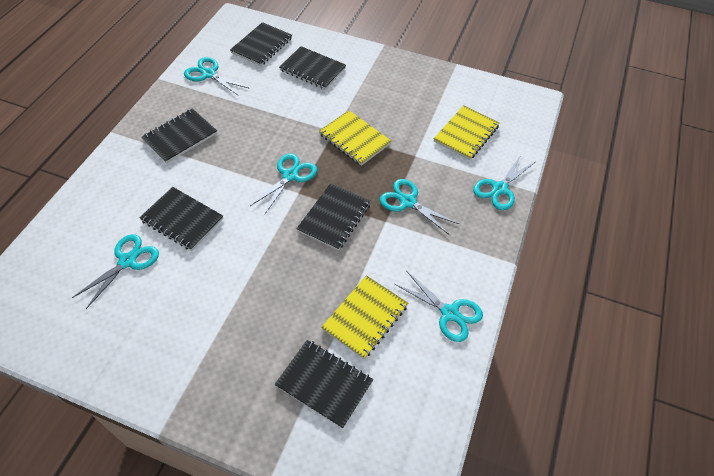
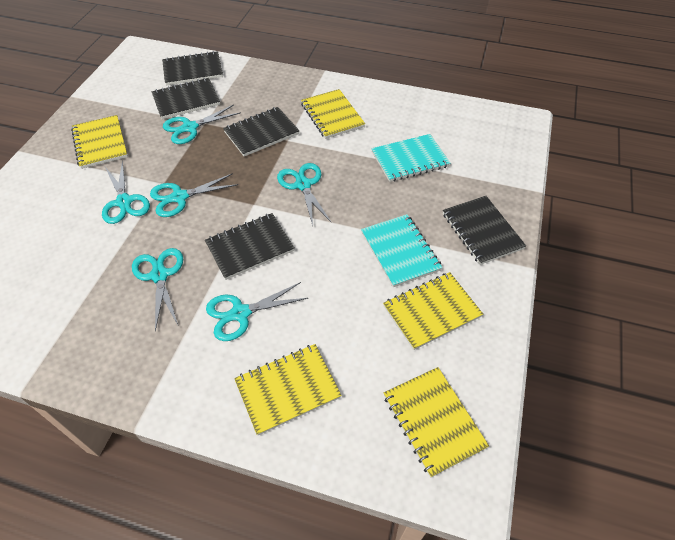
black notebook: 6 -> 5
turquoise notebook: 0 -> 2
yellow notebook: 3 -> 5

